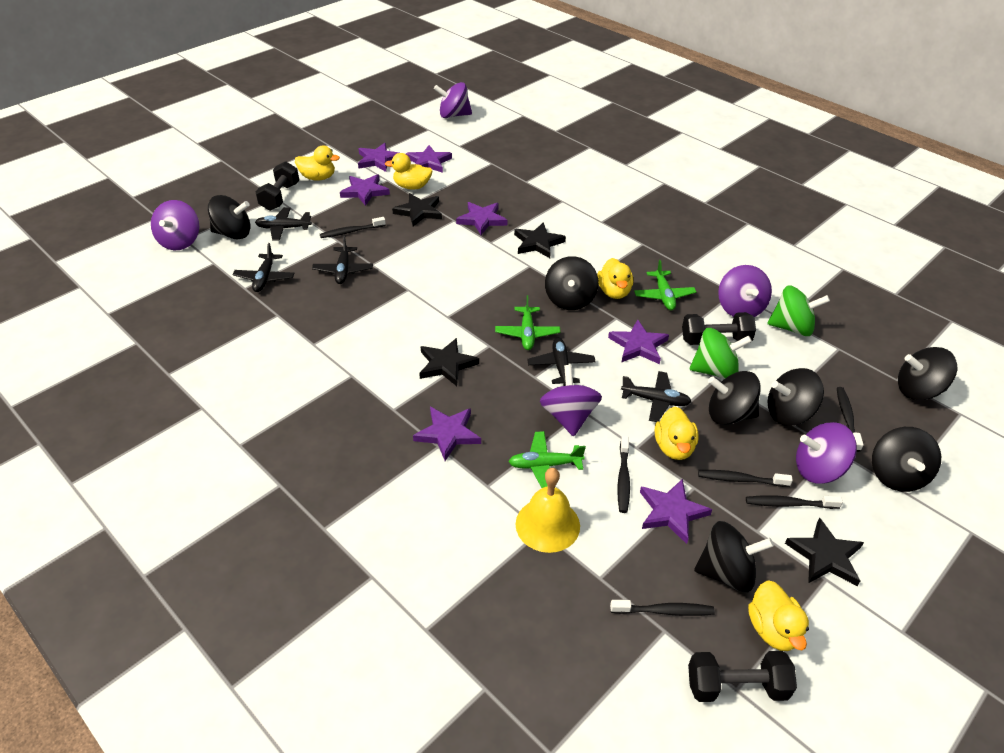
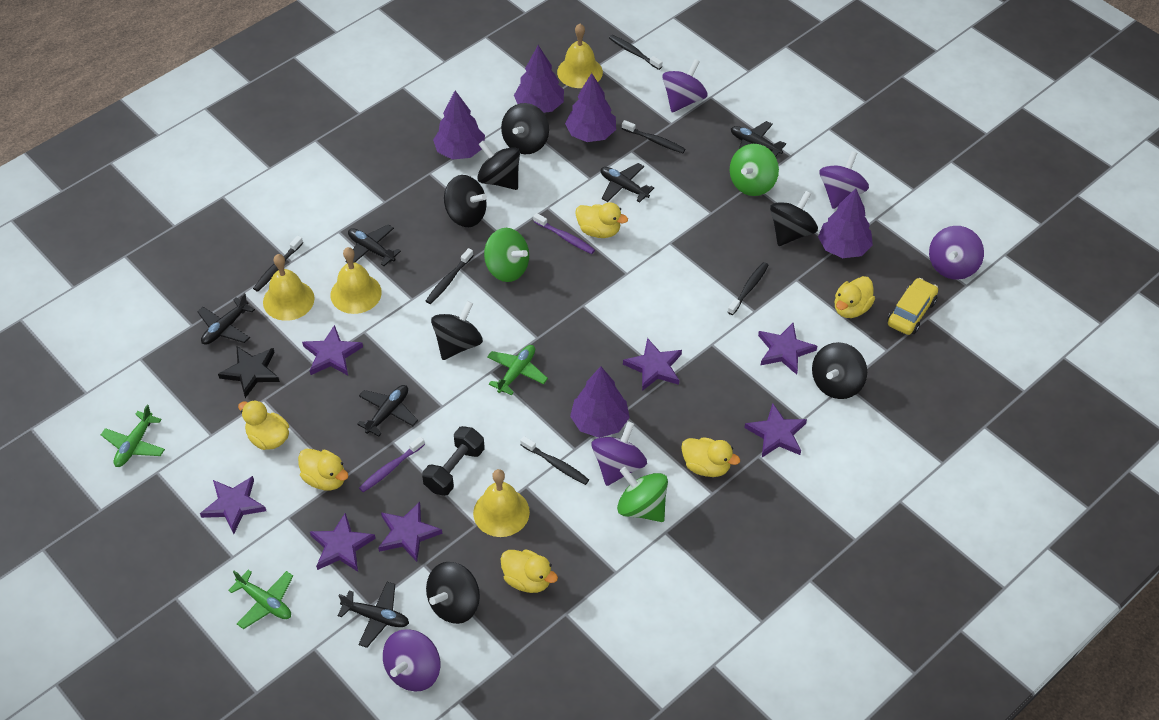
black dumbbell: 3 -> 1
black plane: 5 -> 6
black star: 4 -> 1
green spinning top: 2 -> 3
purple toothbrush: 0 -> 2
purple tree: 0 -> 5
yellow bell: 1 -> 4
yellow car: 0 -> 1
yellow duck: 5 -> 6

